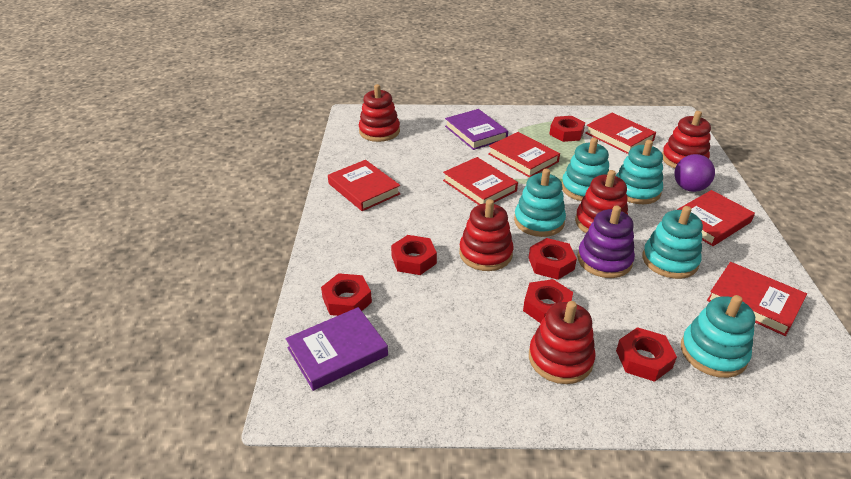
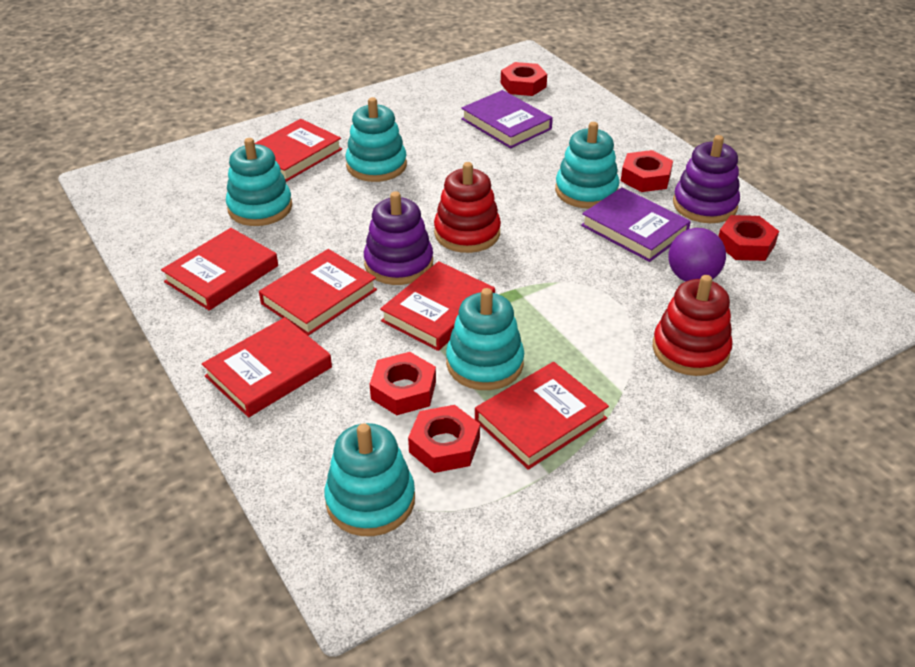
purple stacking toy: 1 -> 2
red nut: 6 -> 5
red stacking toy: 5 -> 2

